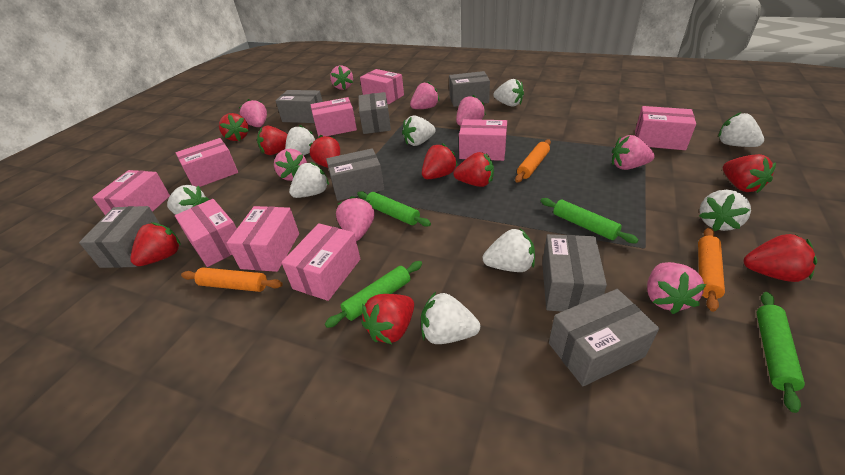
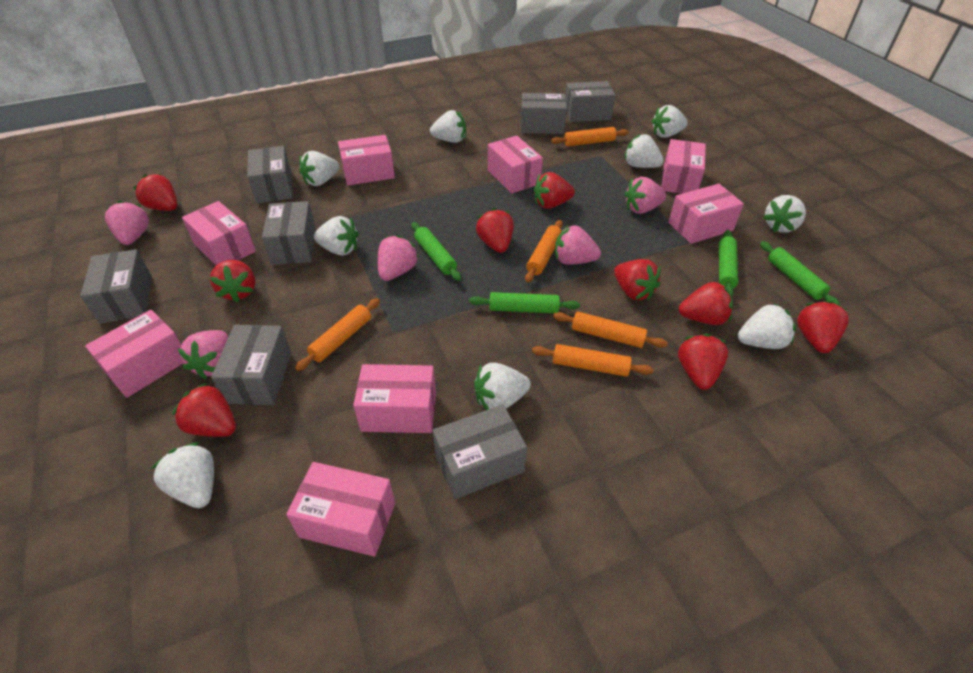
orange rolling pin: 3 -> 5
pink box: 9 -> 8
pink strawberry: 8 -> 5

